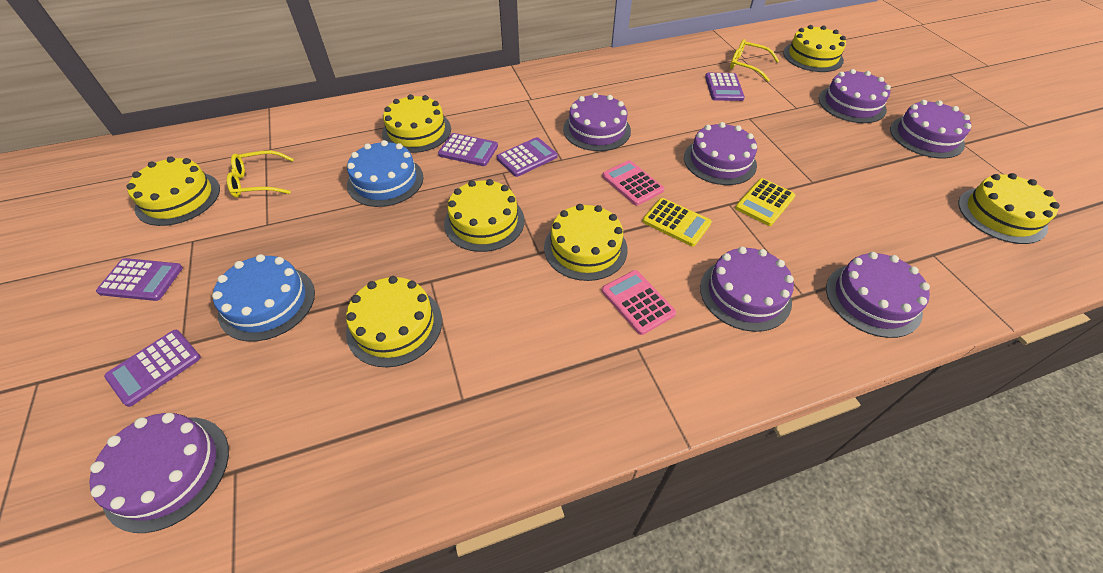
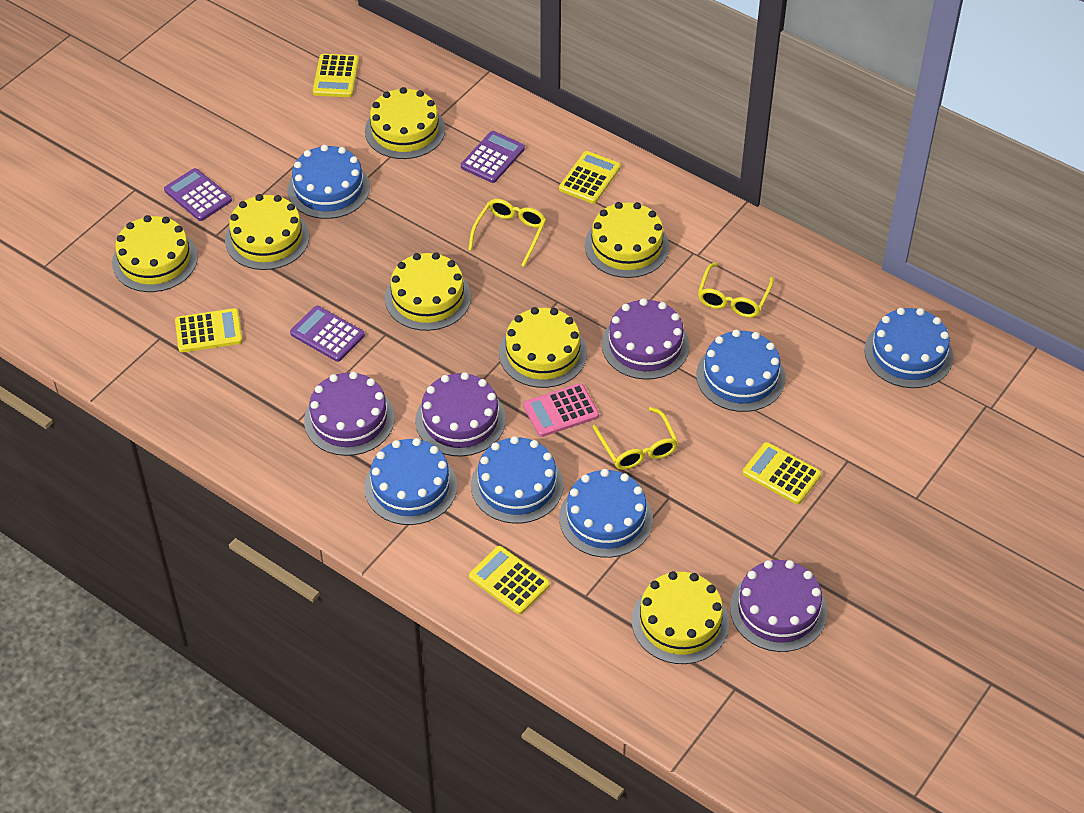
blue cake: 2 -> 6
pink calculator: 2 -> 1
purple cake: 7 -> 4
purple calculator: 5 -> 3
yellow calculator: 2 -> 5
yellow glasses: 2 -> 3

